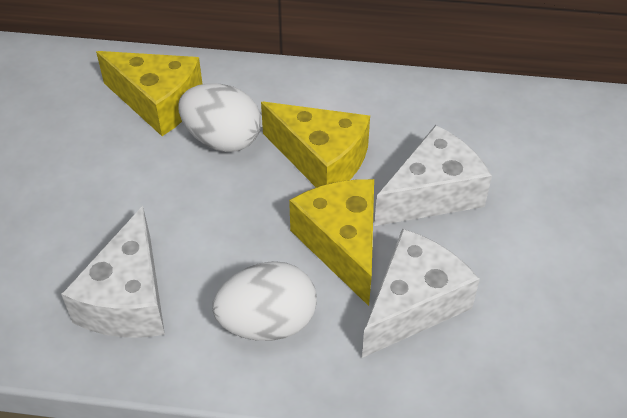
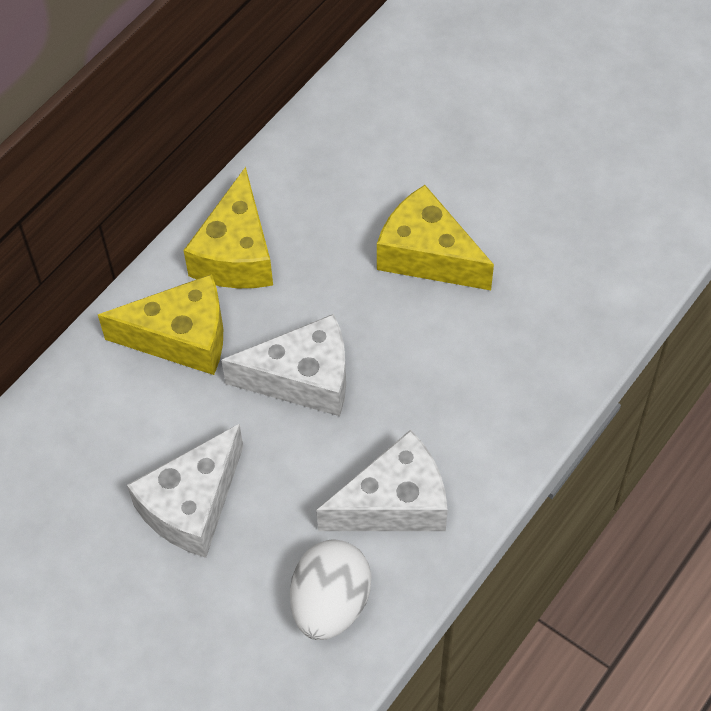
white egg: 2 -> 1

